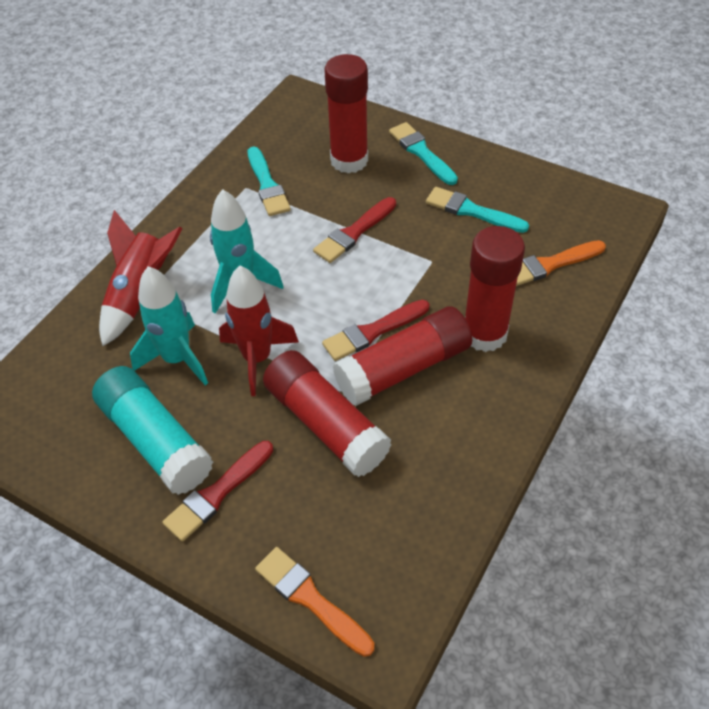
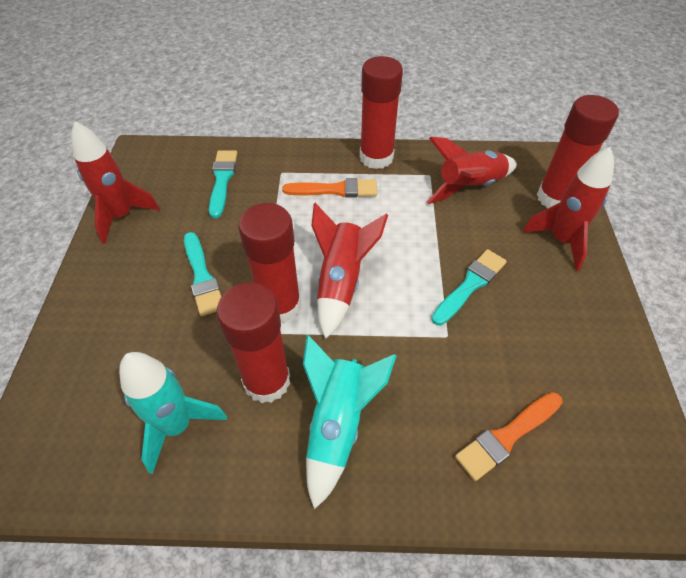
red brush: 3 -> 0
red rocket: 2 -> 4
turquoise glue stick: 1 -> 0

